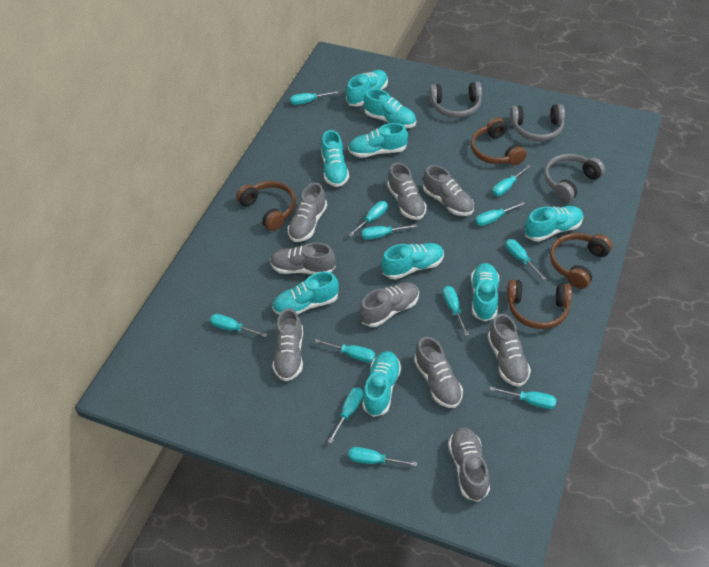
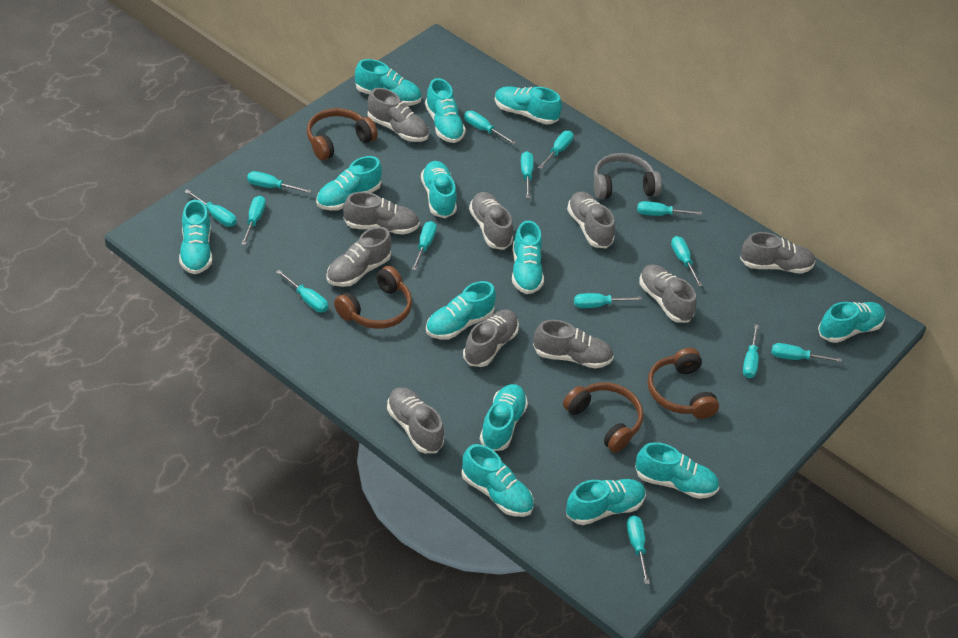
grey headphones: 3 -> 1
grey shoe: 9 -> 10
turquoise screwdriver: 12 -> 14
turquoise shoe: 9 -> 13

